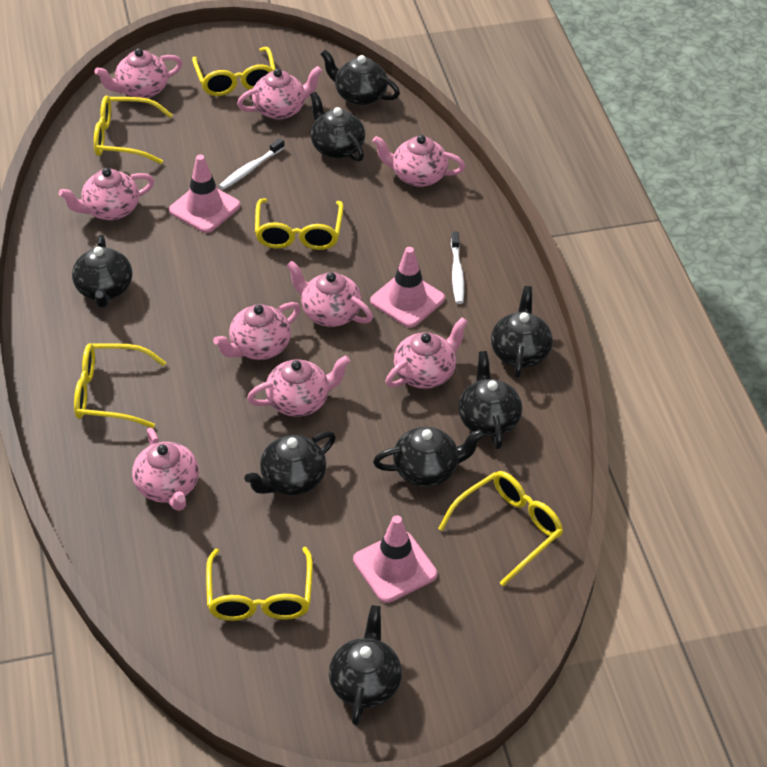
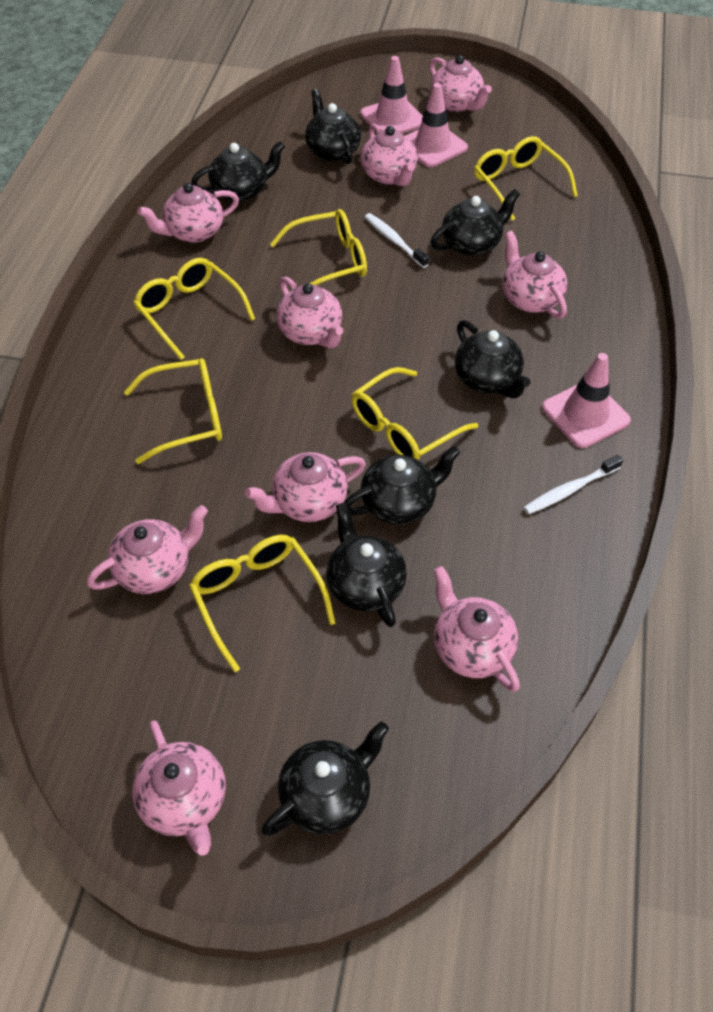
black teapot: 8 -> 7

